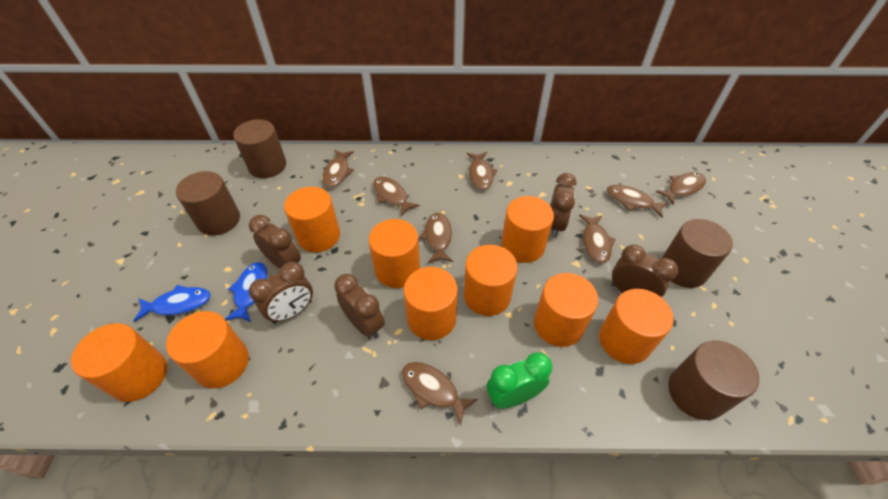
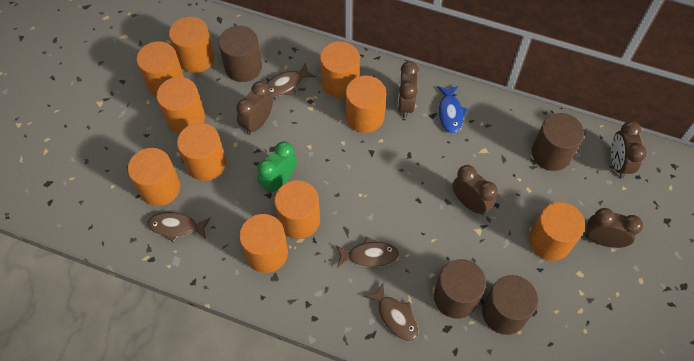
blue fish: 2 -> 1
brown fish: 8 -> 4
orange cylinder: 9 -> 10

